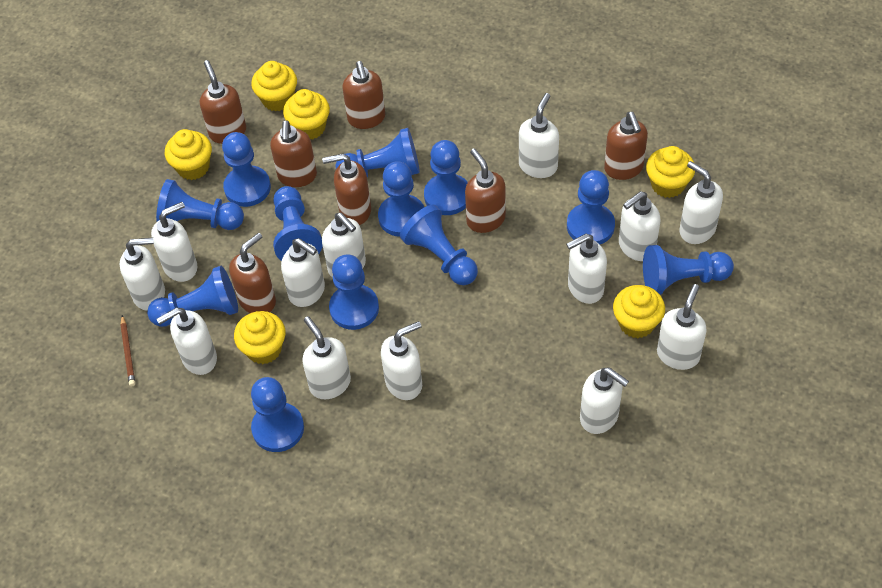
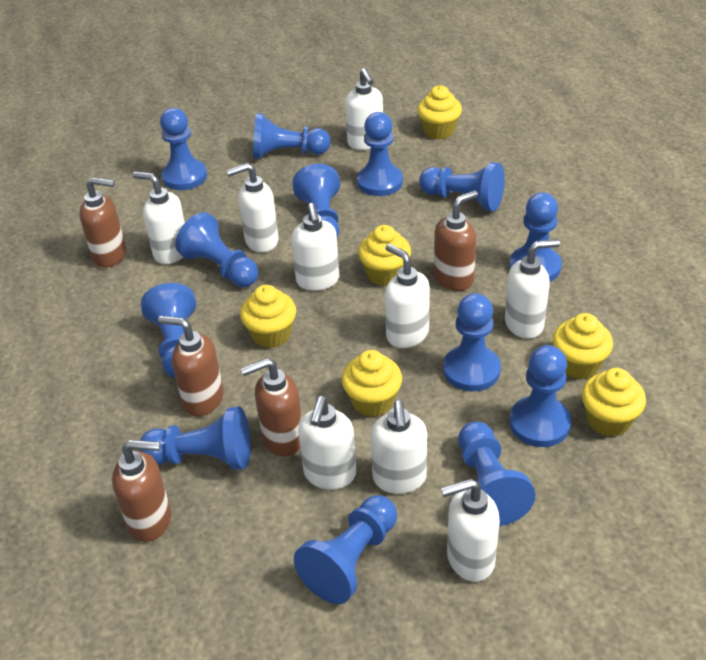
blue pawn: 12 -> 13
brown pencil: 1 -> 0
brown soap dispenser: 7 -> 5
white soap dispenser: 13 -> 9

